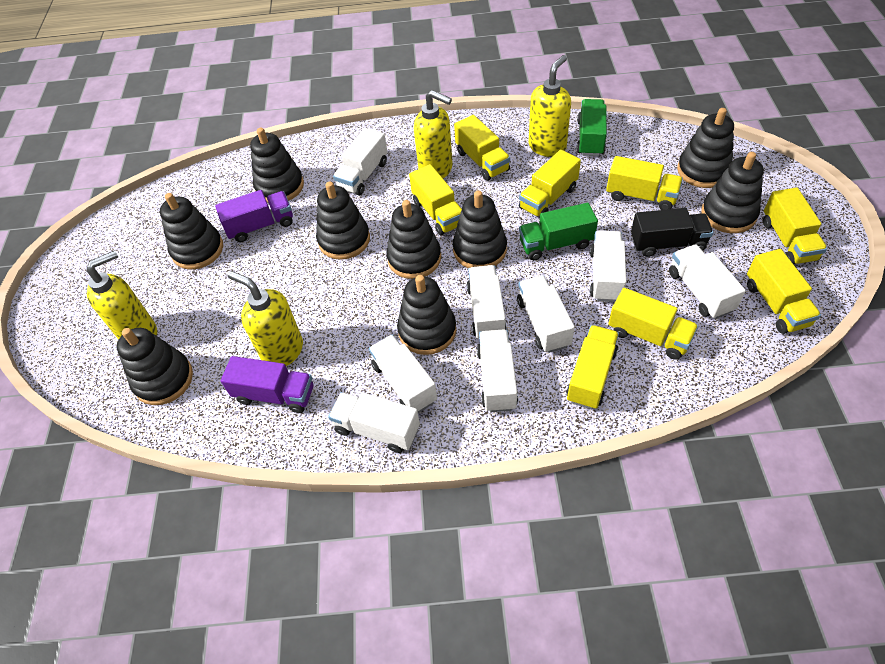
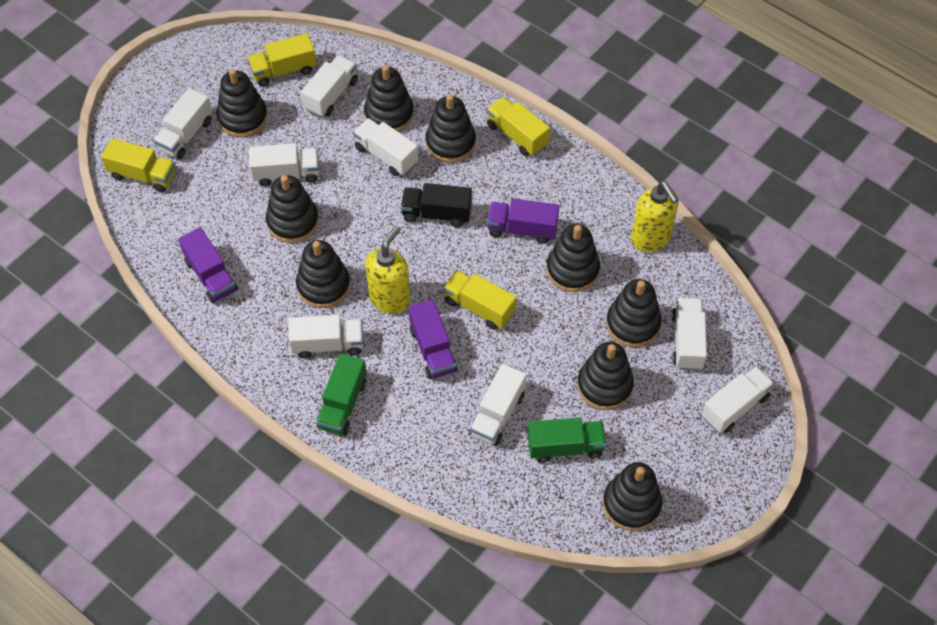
purple truck: 2 -> 3
yellow soap dispenser: 4 -> 2
yellow truck: 8 -> 4

